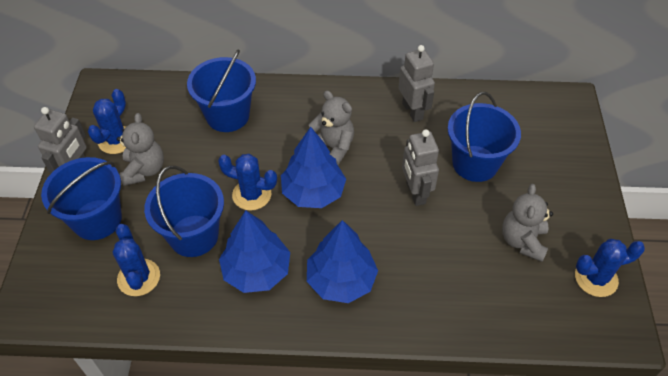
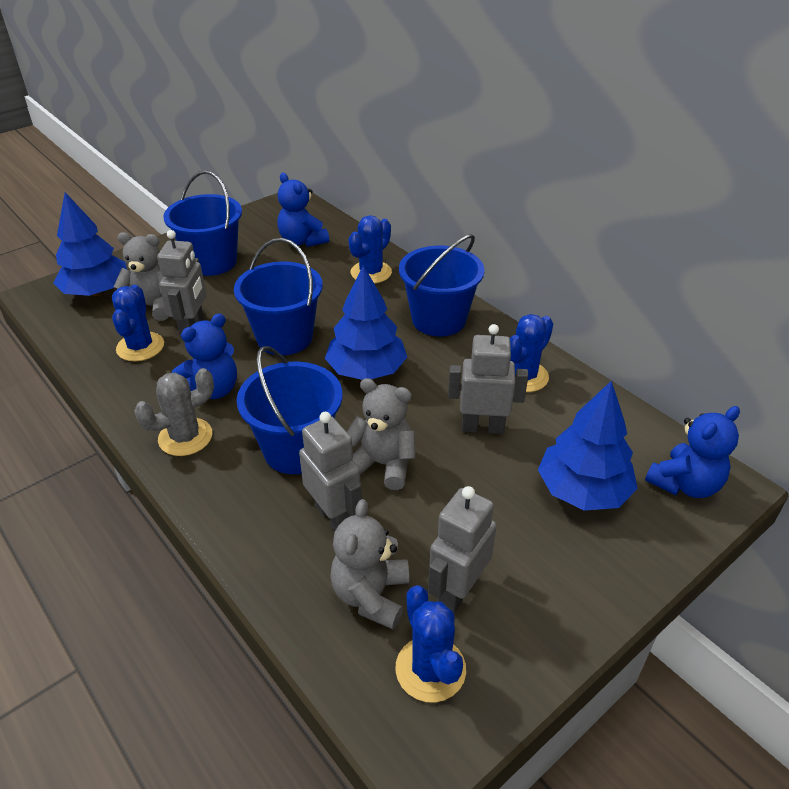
blue teddy bear: 0 -> 3
grey cactus: 0 -> 1
grey robot: 3 -> 4

